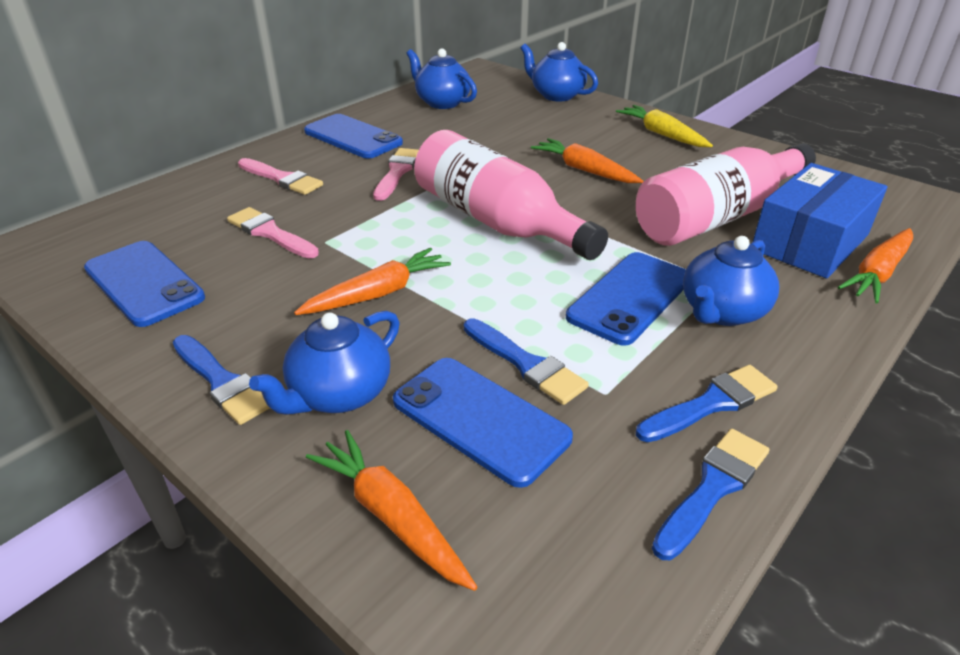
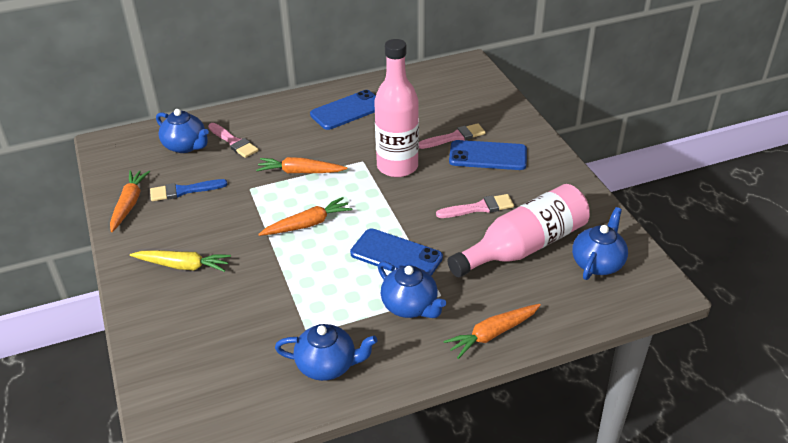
blue box: 1 -> 0
blue brush: 4 -> 1
blue phone: 4 -> 3

